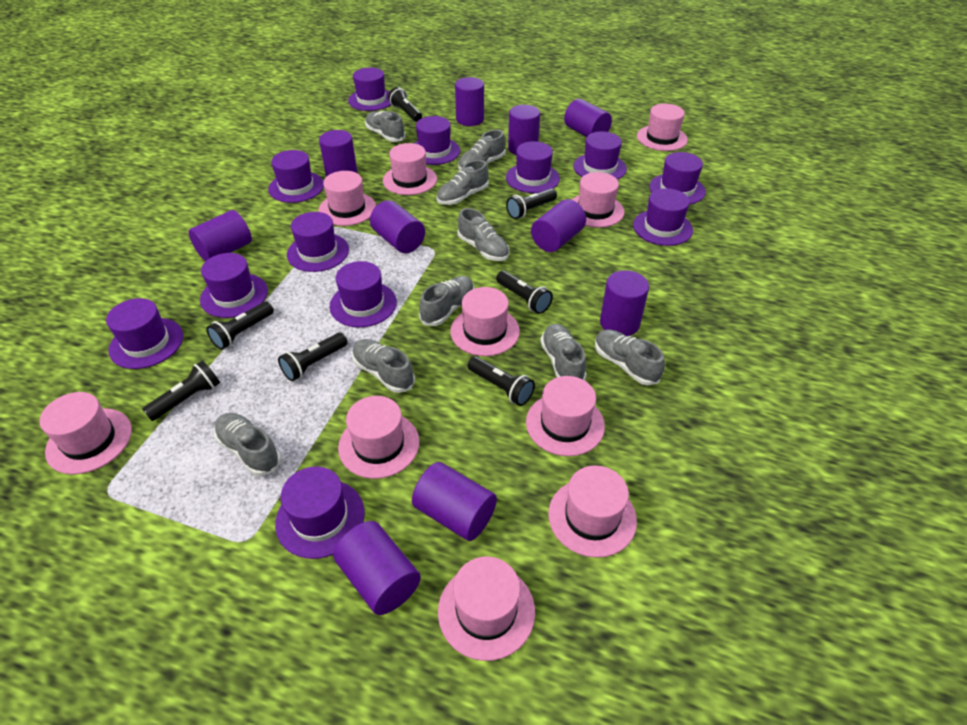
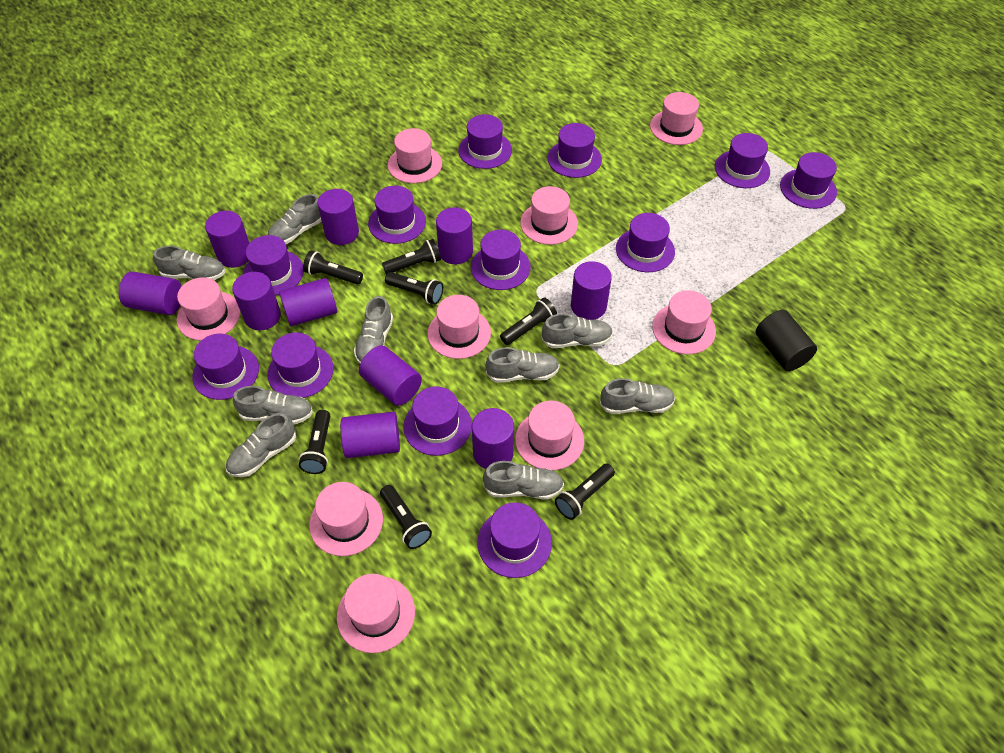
black cylinder: 0 -> 1
pink hat: 10 -> 9

